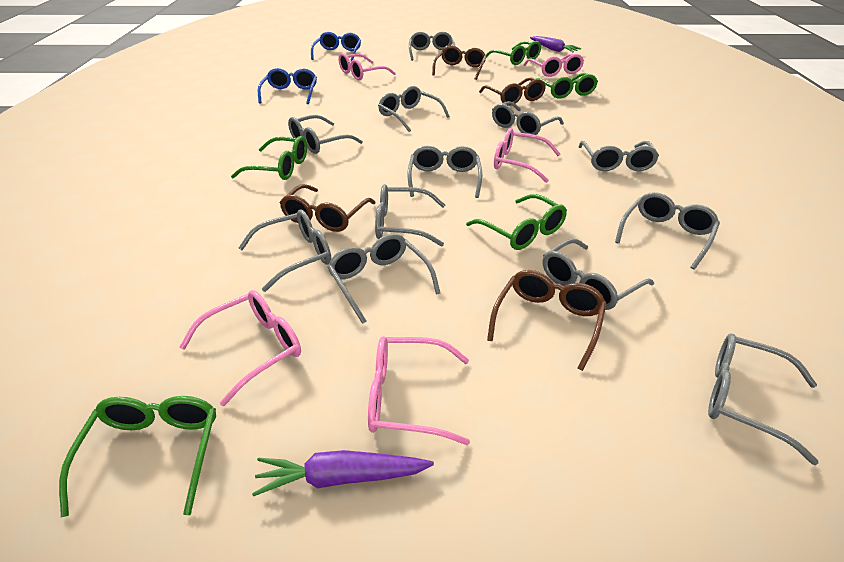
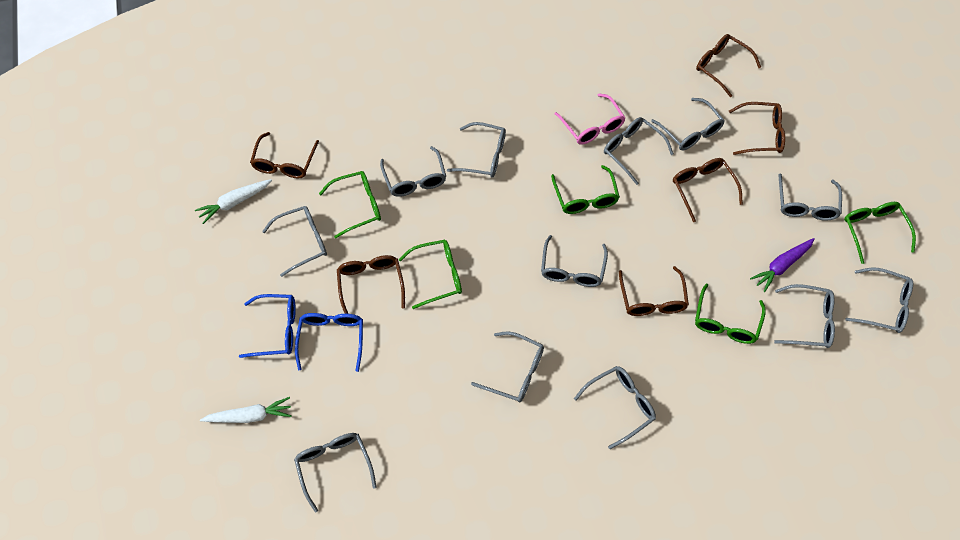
brown glasses: 4 -> 6
pink glasses: 5 -> 1
purple carrot: 2 -> 1
white carrot: 0 -> 2

